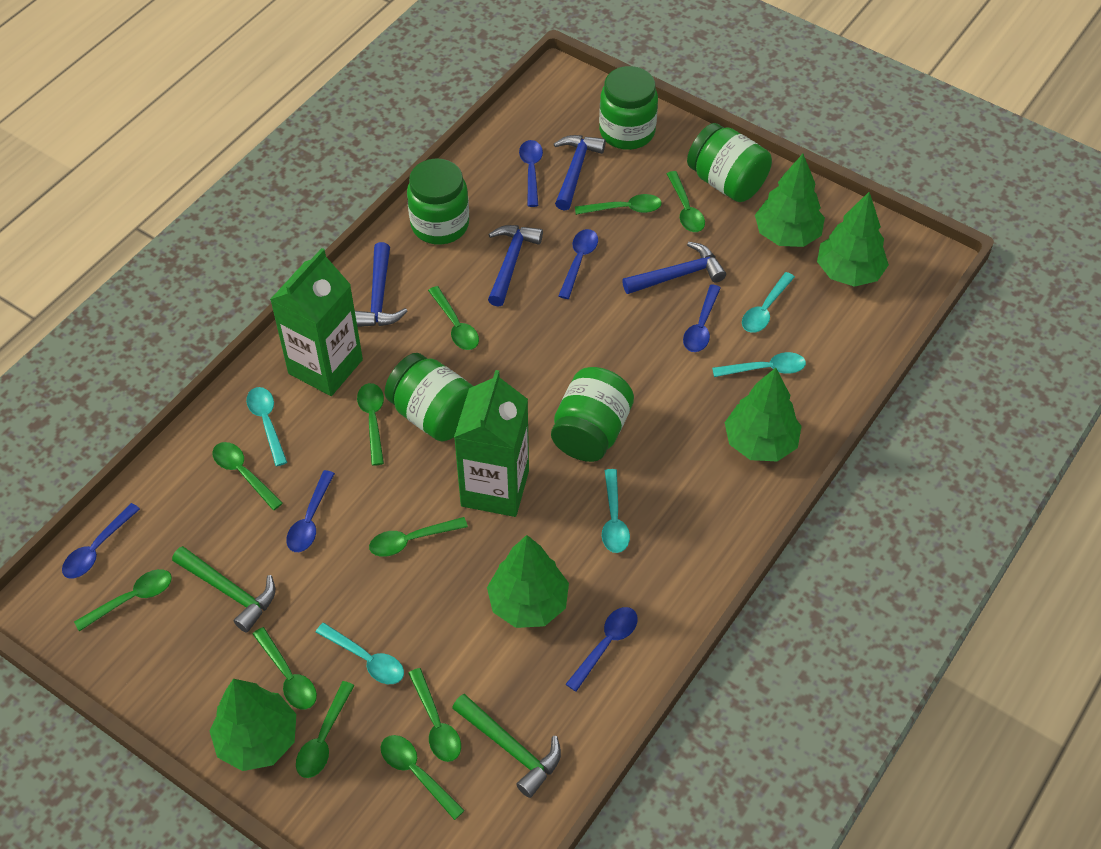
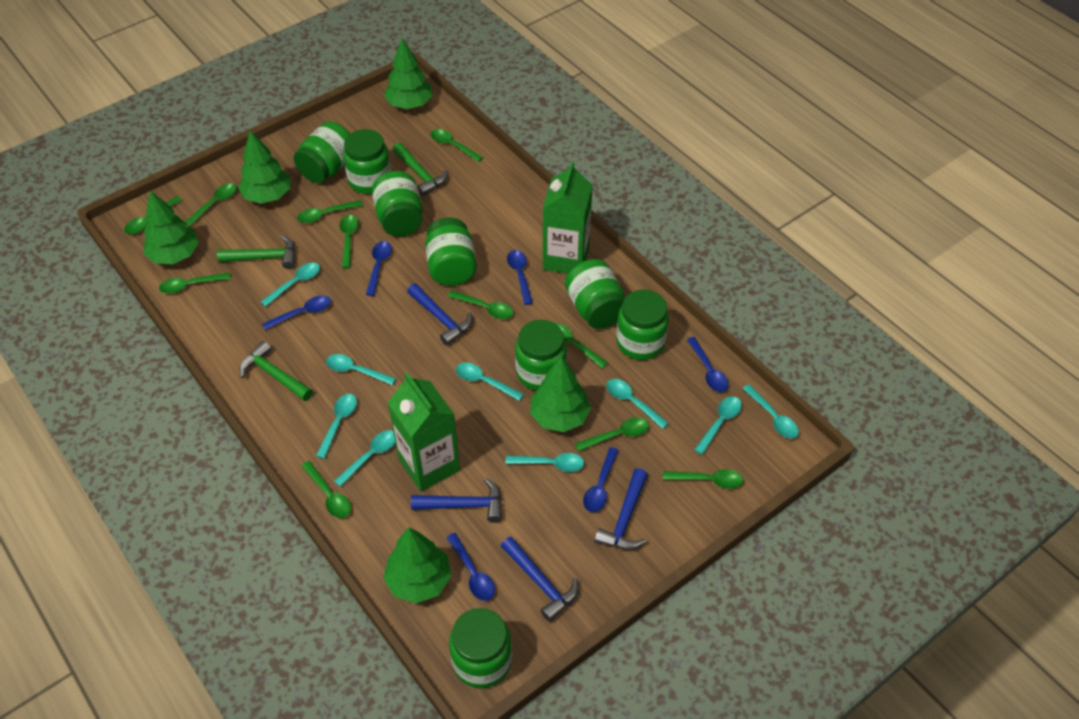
green hammer: 2 -> 3
green jar: 5 -> 8
turquoise spoon: 5 -> 9

